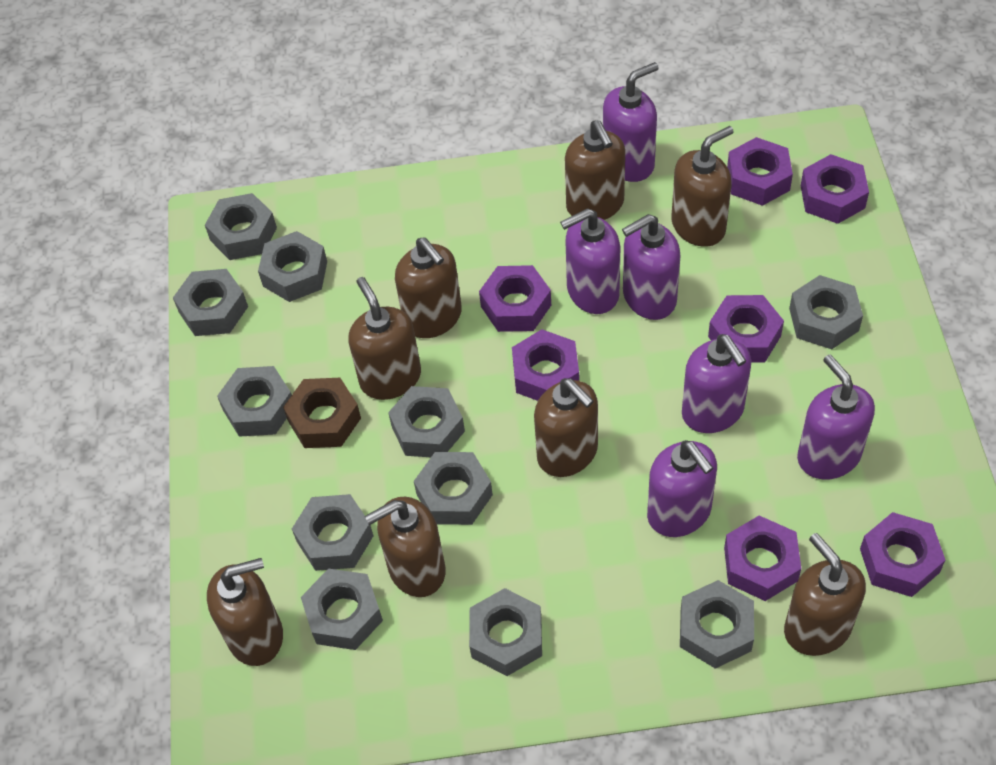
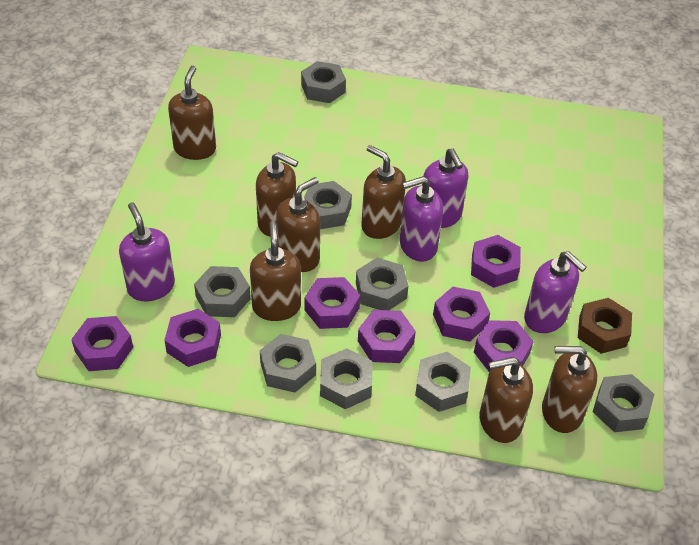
brown soap dispenser: 8 -> 7
grey nut: 11 -> 8
purple soap dispenser: 6 -> 4

